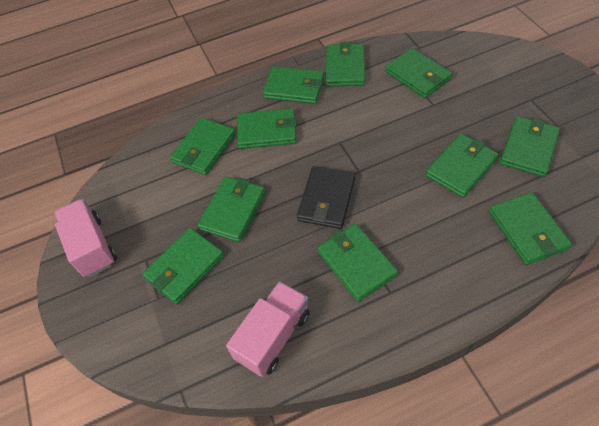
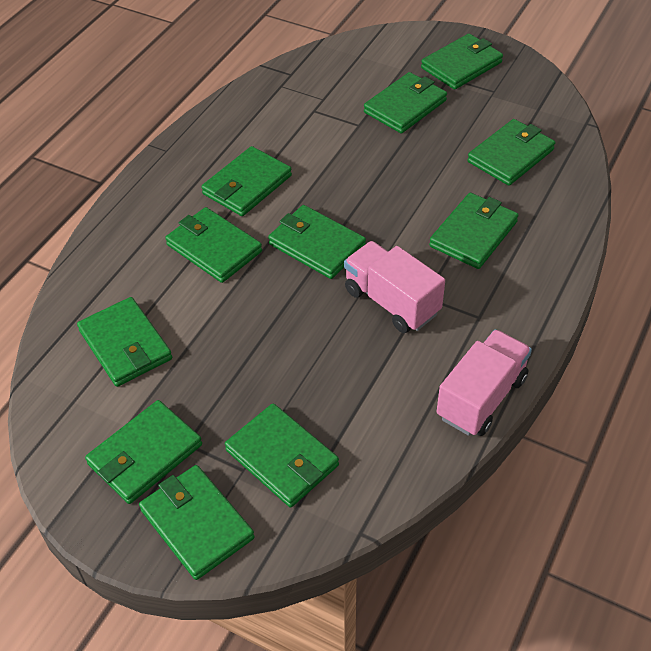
black wallet: 1 -> 0

